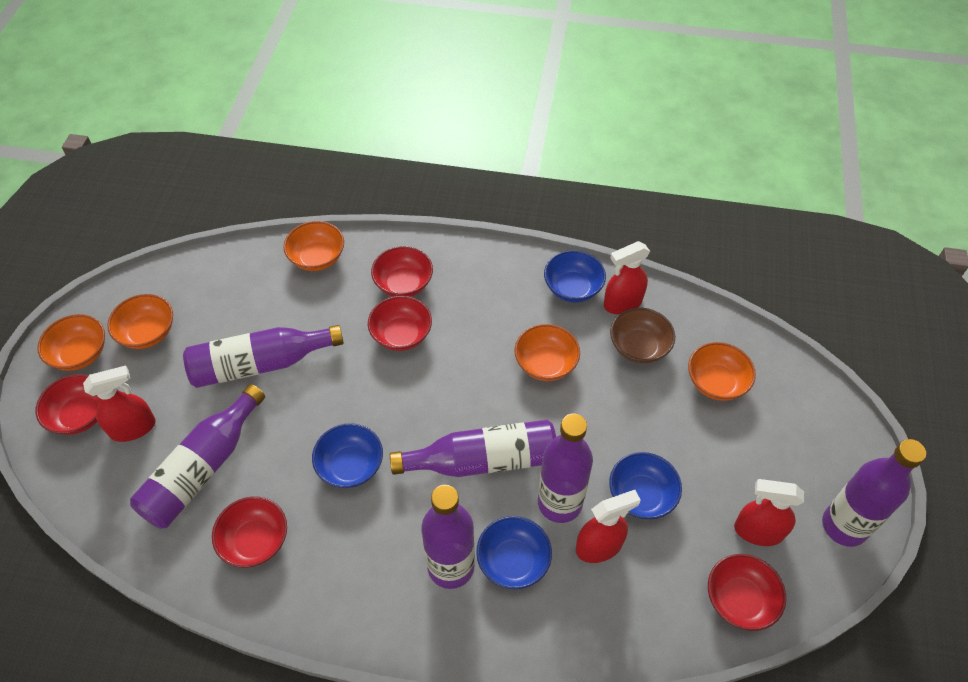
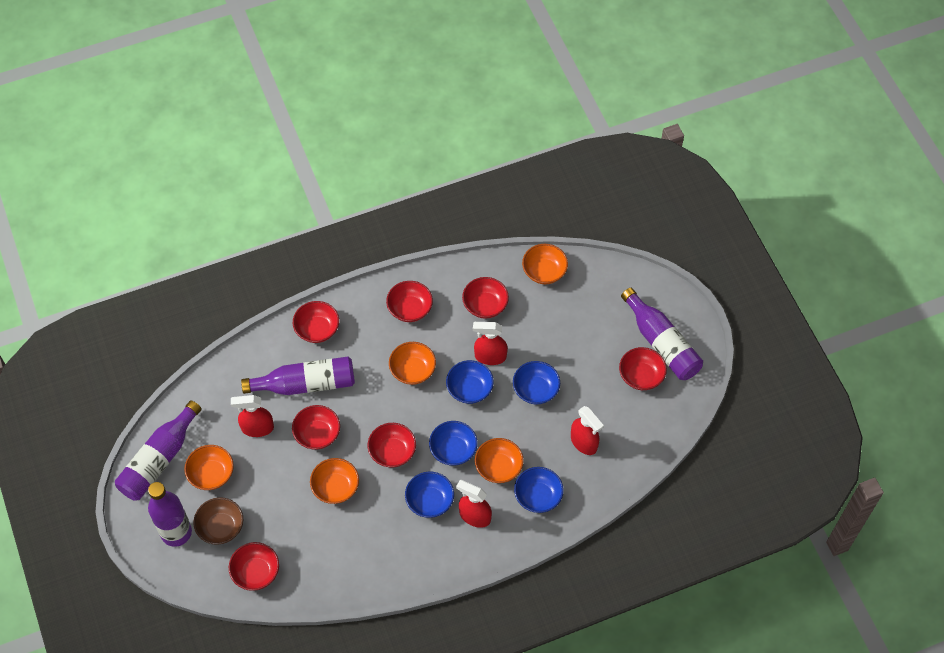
blue bowl: 4 -> 5
purple bottle: 6 -> 4
red bowl: 5 -> 7

